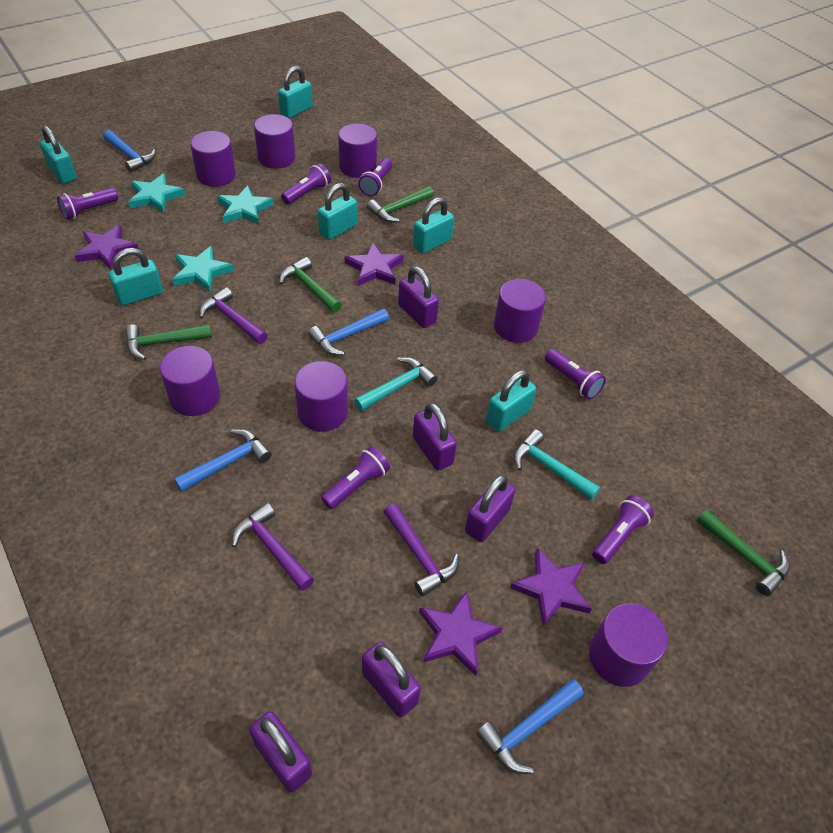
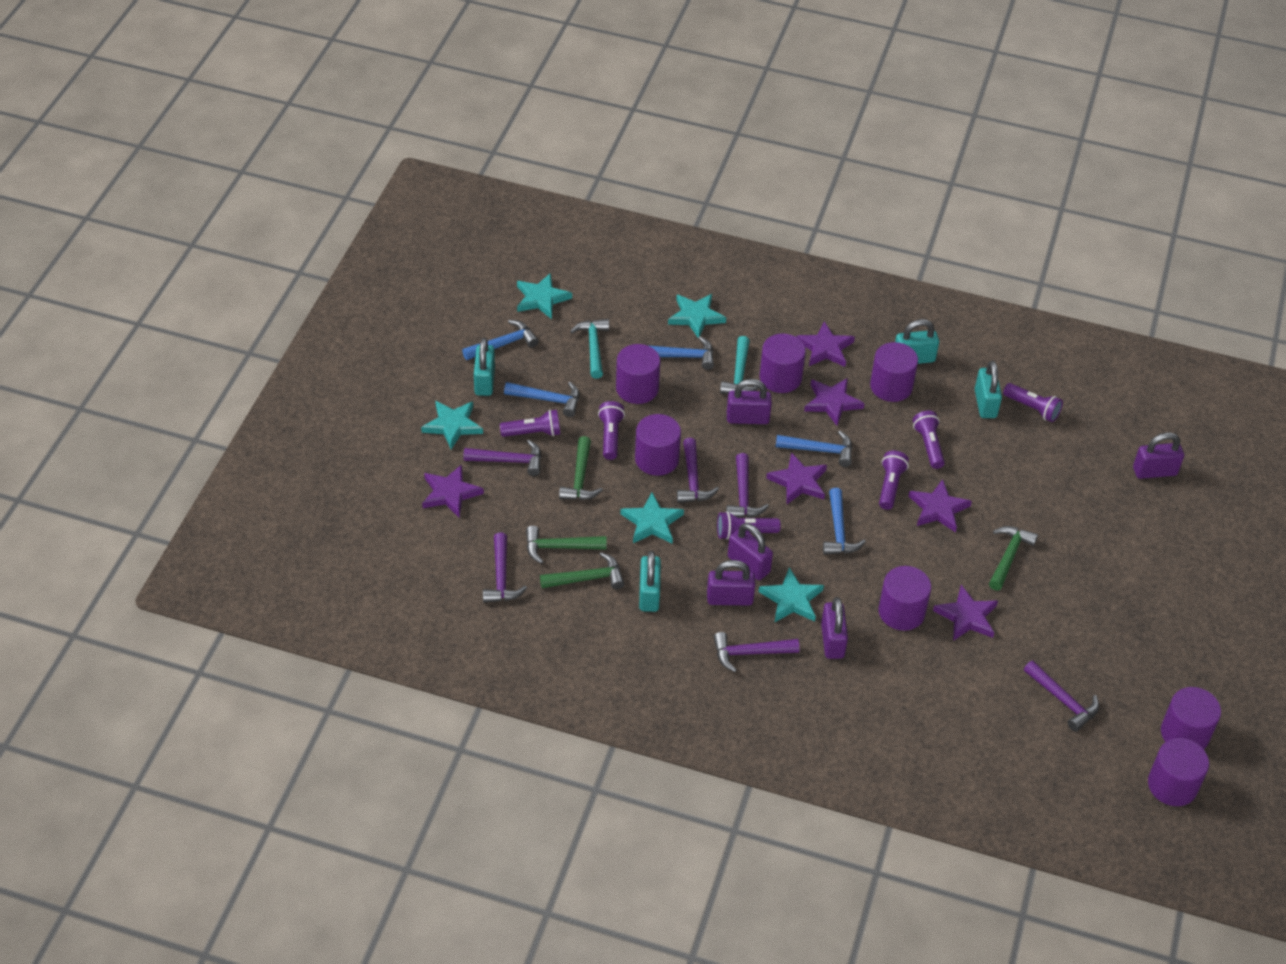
blue hammer: 4 -> 5
purple hammer: 3 -> 6
purple star: 4 -> 6
turquoise padlock: 6 -> 4
turquoise star: 3 -> 5

